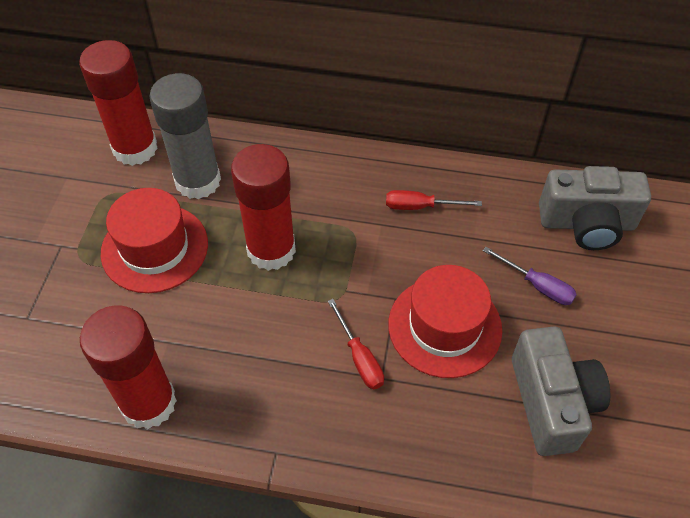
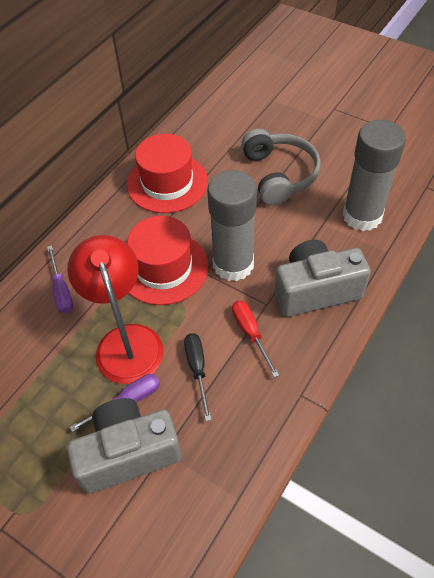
black screwdriver: 0 -> 1
grey glue stick: 1 -> 2
grey headphones: 0 -> 1
purple screwdriver: 1 -> 2
red glue stick: 3 -> 0
red lamp: 0 -> 1
red screwdriver: 2 -> 1

